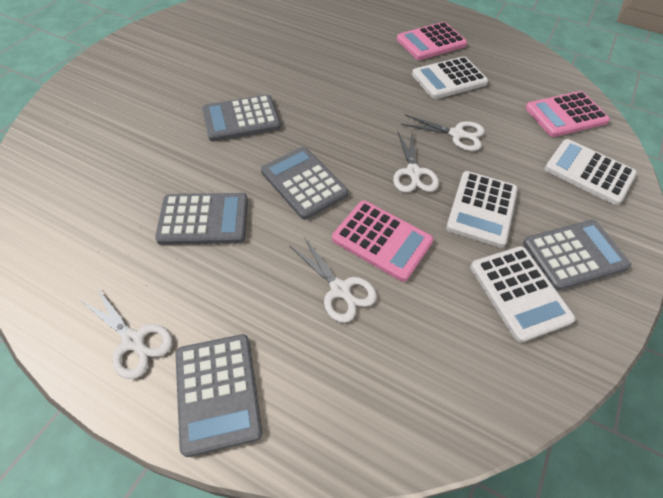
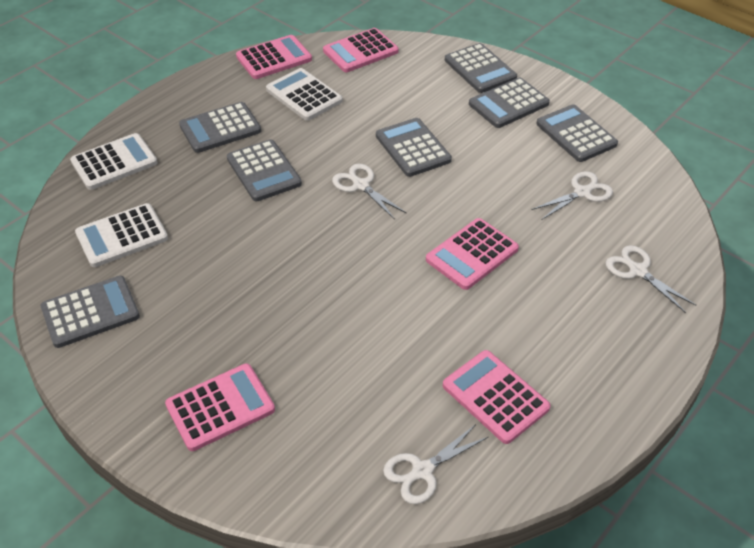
grey calculator: 5 -> 7
pink calculator: 3 -> 5
white calculator: 4 -> 3

